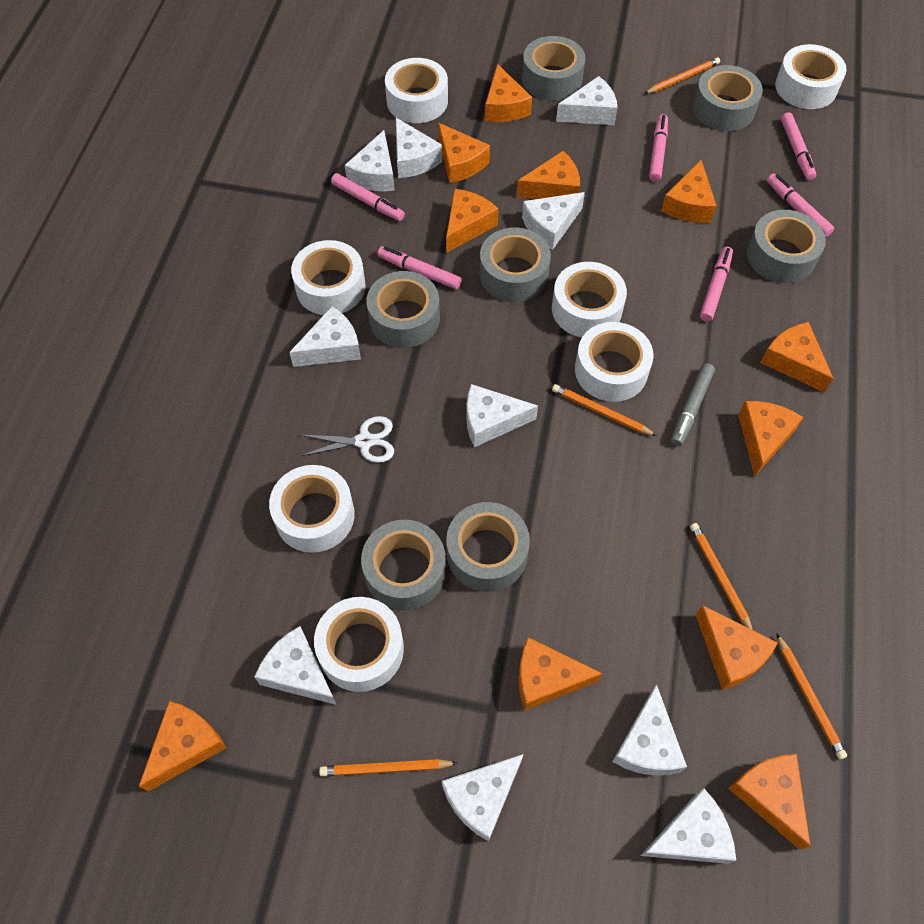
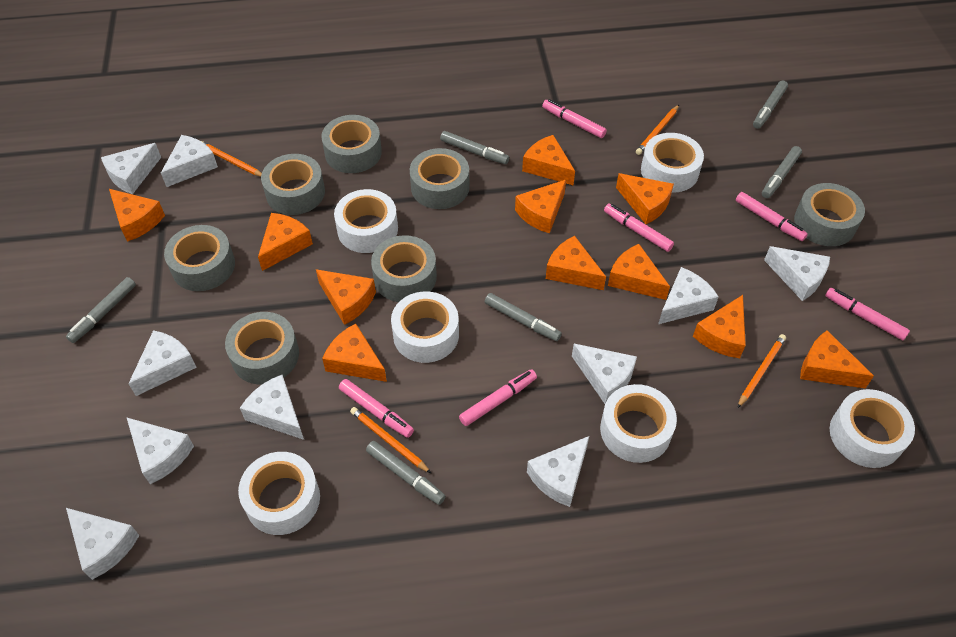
grey marker: 1 -> 6
orange pencil: 5 -> 4
white scissors: 1 -> 0
white tape: 7 -> 6

